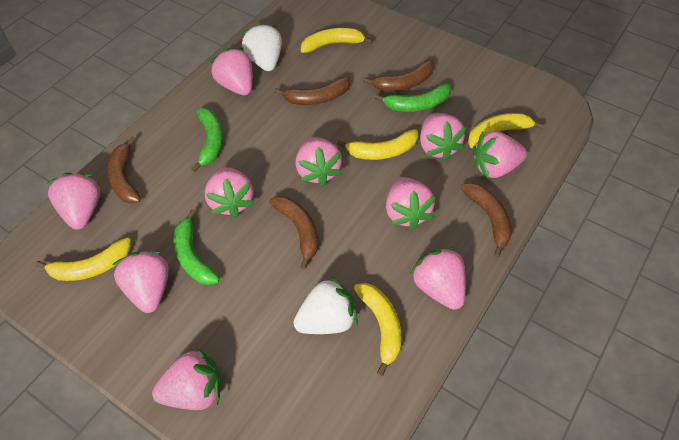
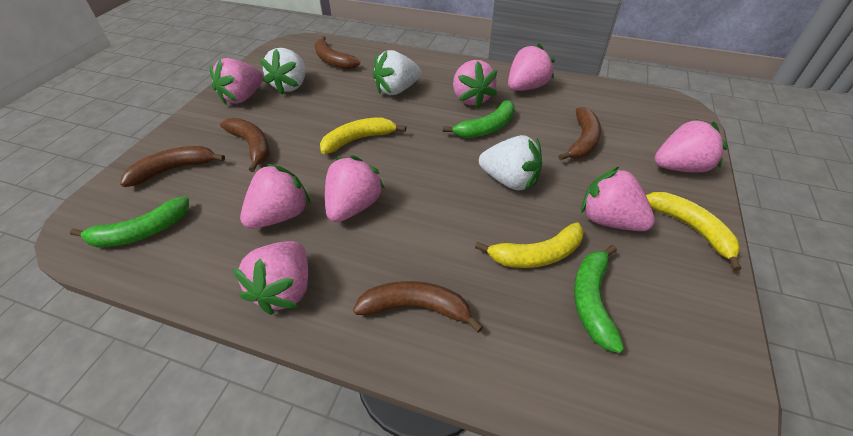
pink strawberry: 10 -> 8
white strawberry: 2 -> 3
yellow banana: 5 -> 3

